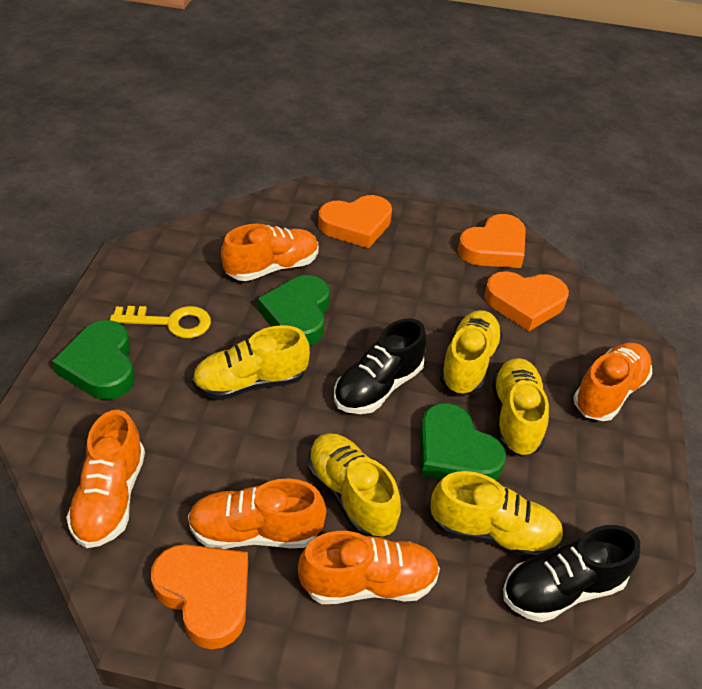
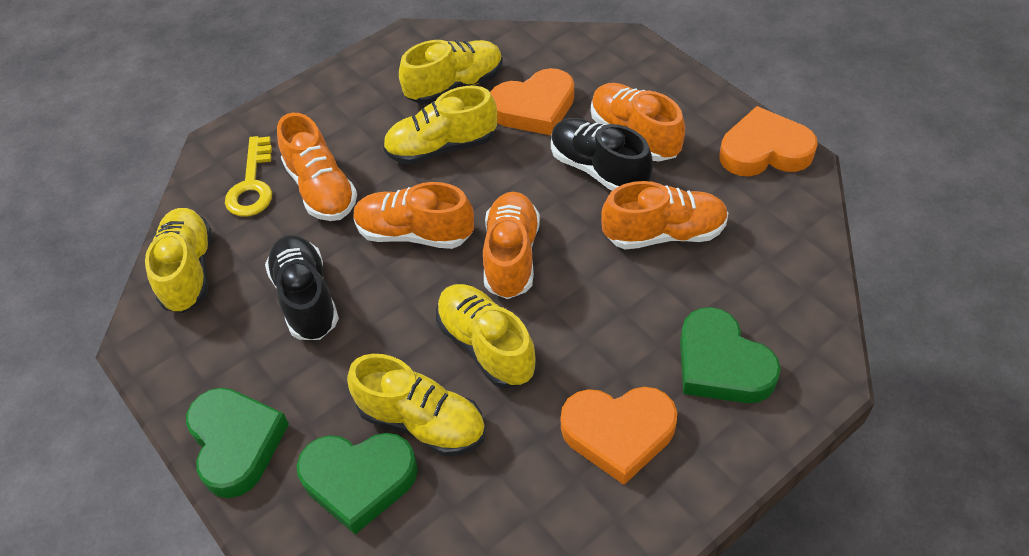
orange heart: 4 -> 3

